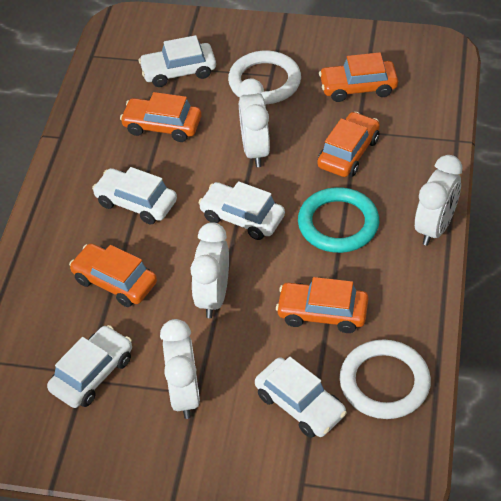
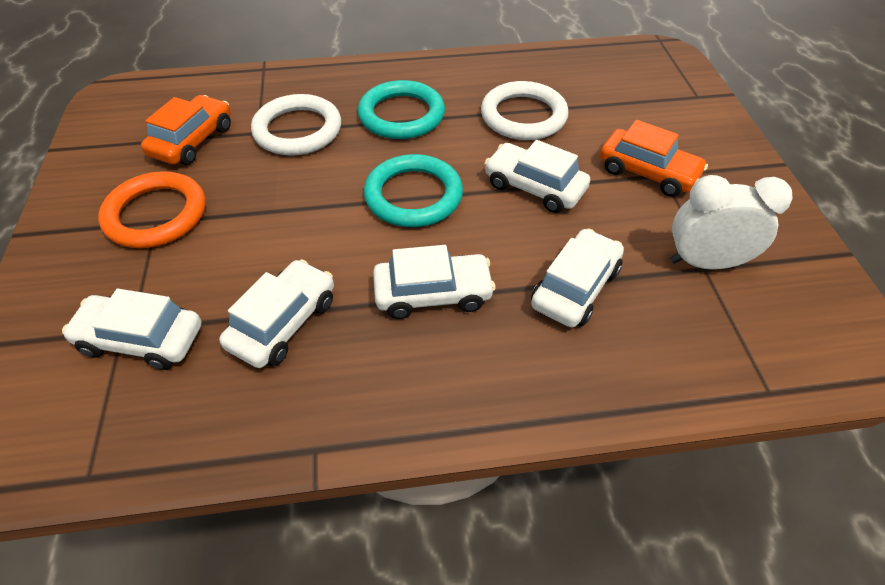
orange car: 5 -> 2
orange ring: 0 -> 1
turquoise ring: 1 -> 2
white clock: 4 -> 1

